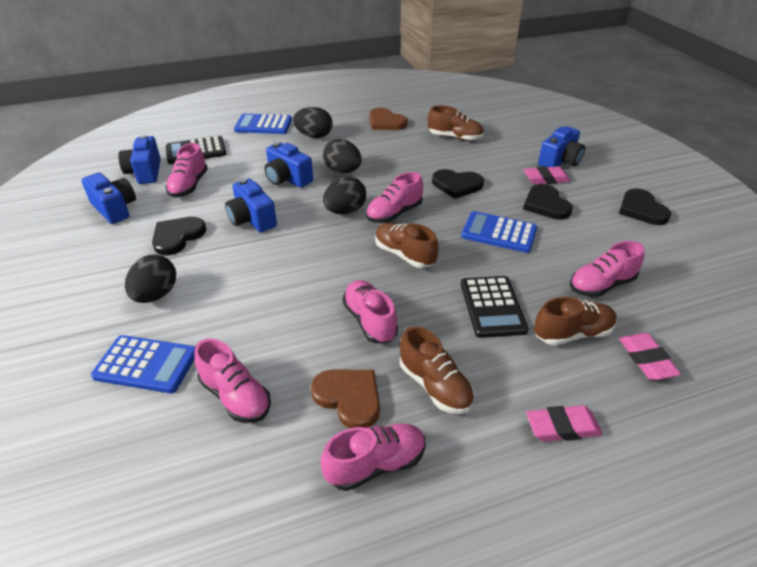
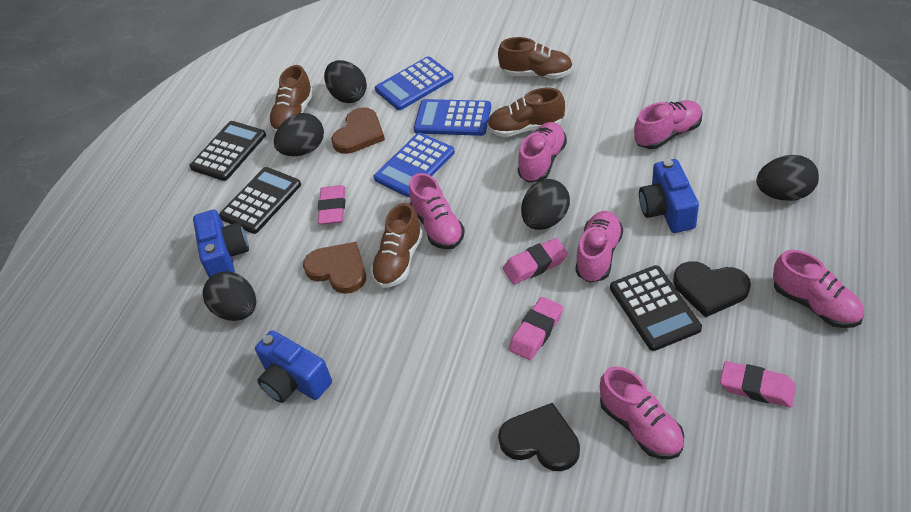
black calculator: 2 -> 3
black egg: 4 -> 5
black heart: 4 -> 2
blue camera: 5 -> 3
pink eraser: 3 -> 4

